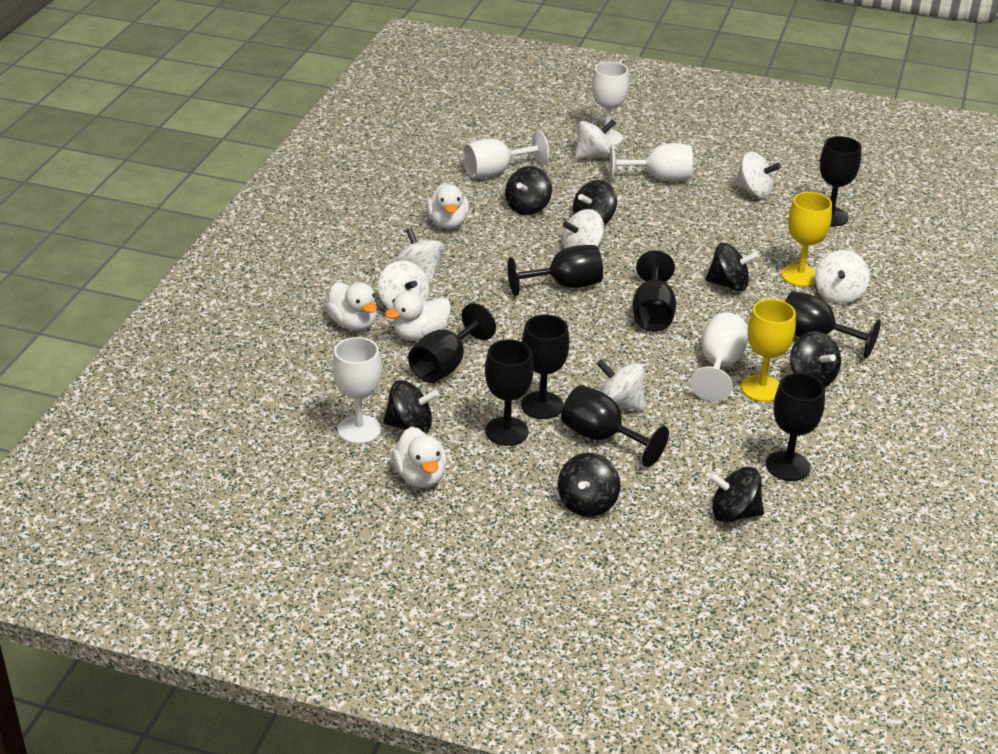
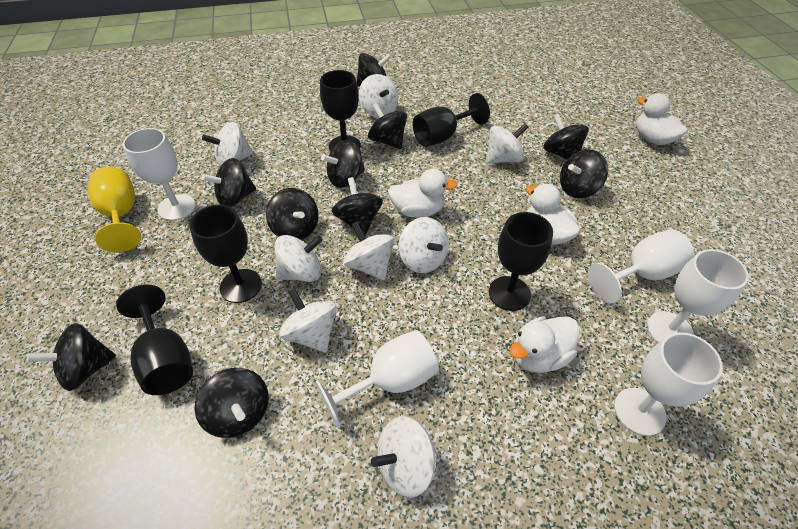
black goblet: 9 -> 5
black spinning top: 7 -> 10
white spinning top: 7 -> 8
yellow goblet: 2 -> 1

